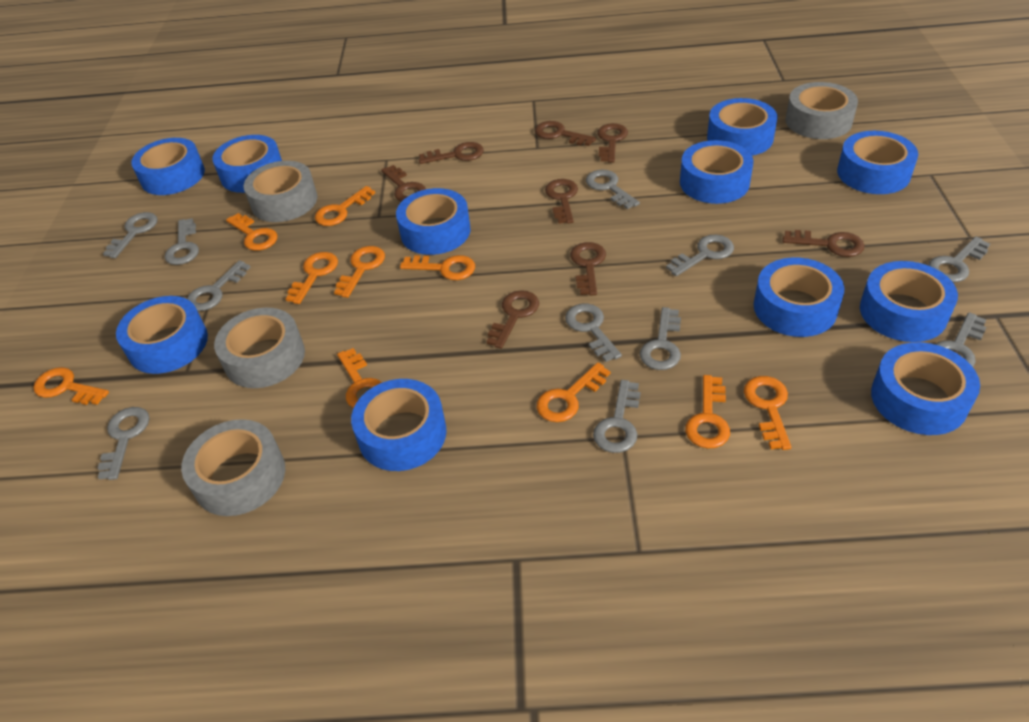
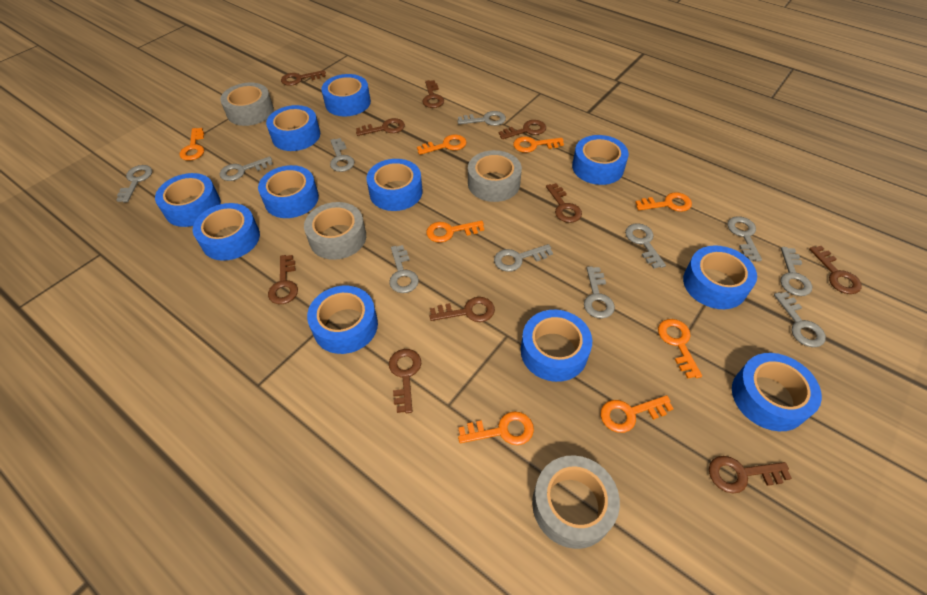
brown key: 8 -> 10
orange key: 10 -> 8

